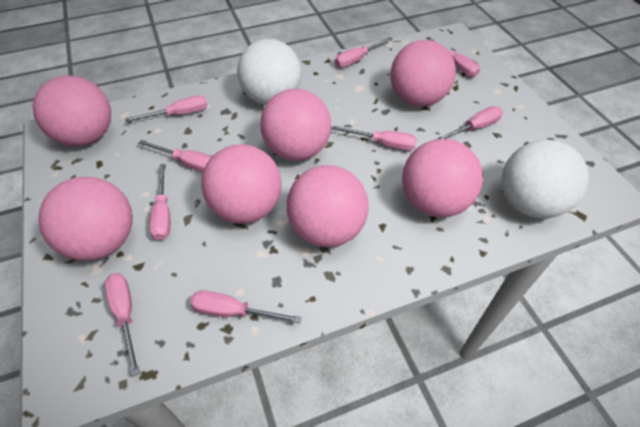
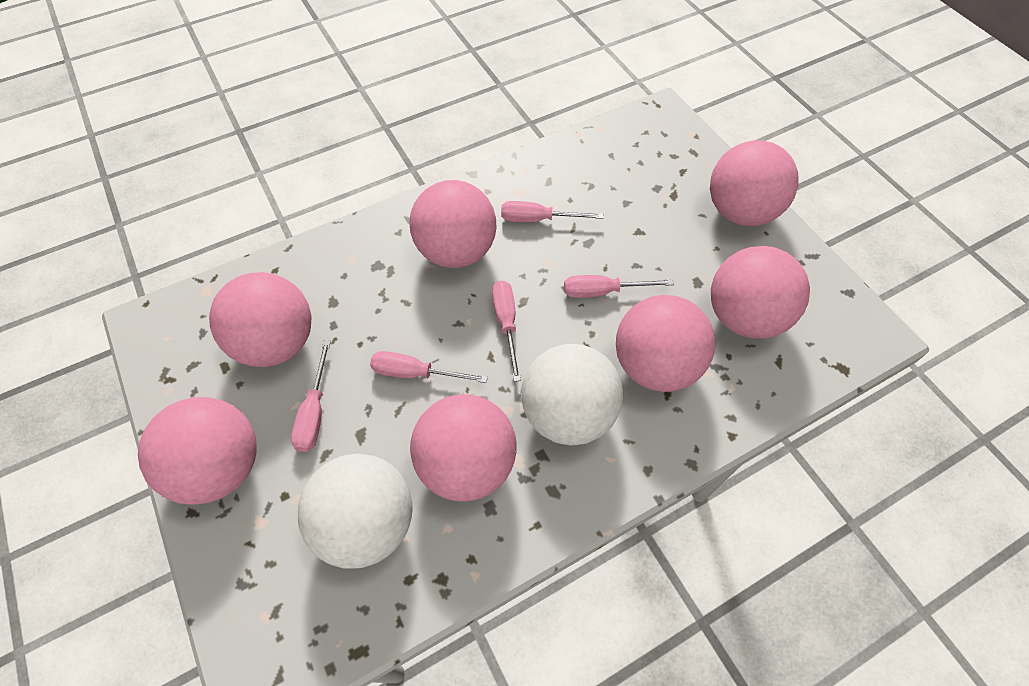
pink screwdriver: 9 -> 5

